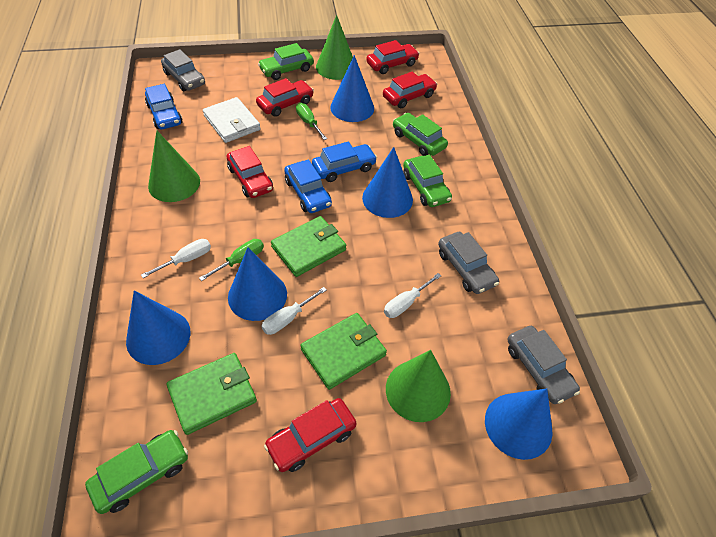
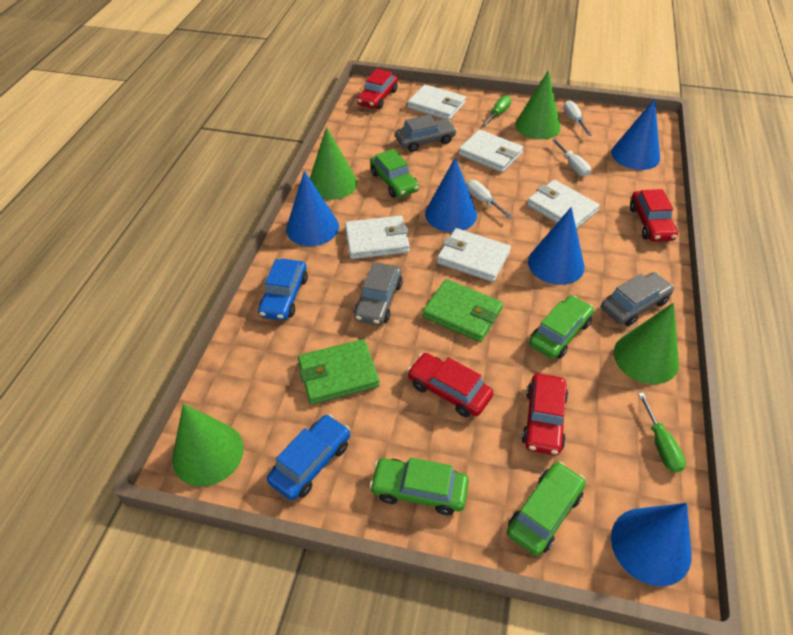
blue car: 3 -> 2
green cone: 3 -> 4
green wallet: 3 -> 2
red car: 5 -> 4
white wallet: 1 -> 5

